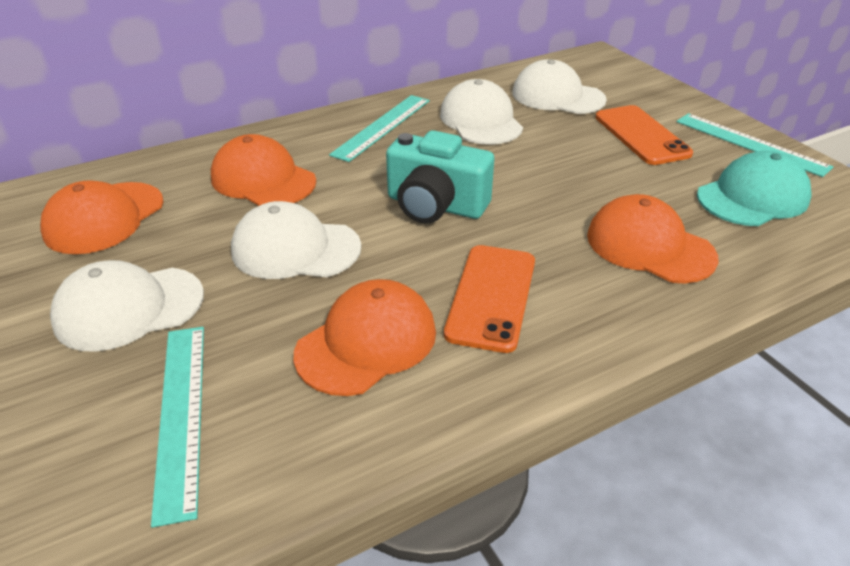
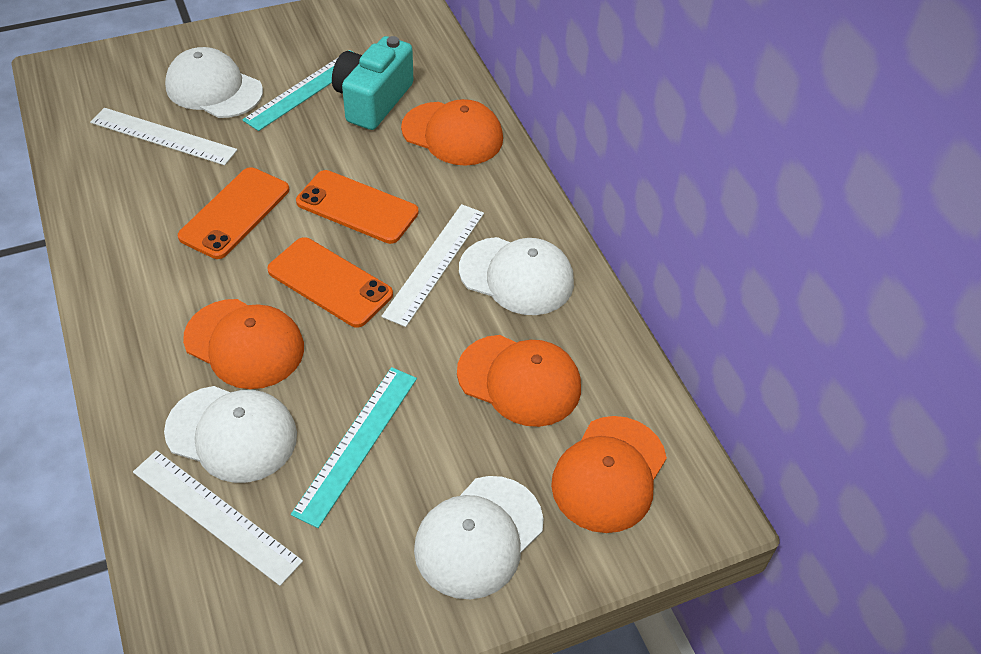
orange phone: 2 -> 3
turquoise cap: 1 -> 0
turquoise ruler: 3 -> 2
white ruler: 0 -> 3

